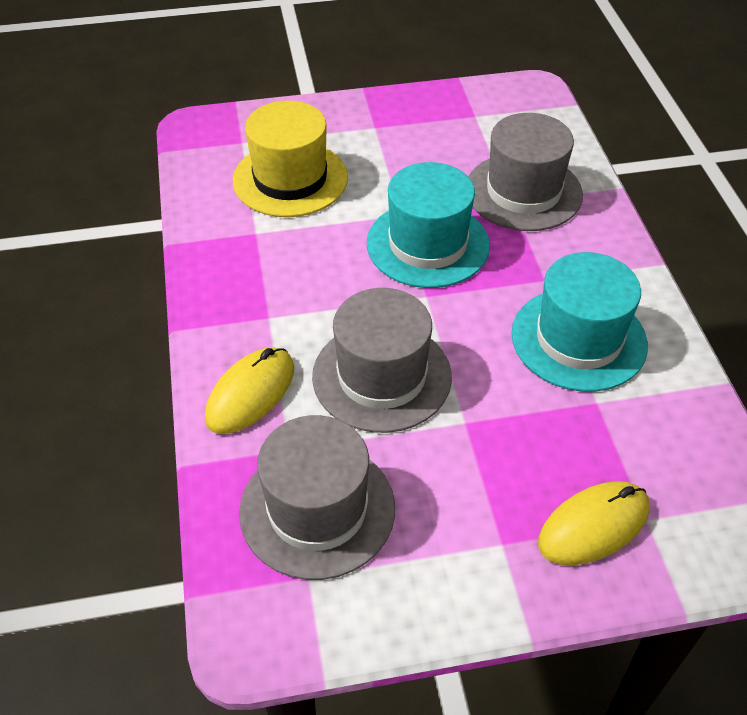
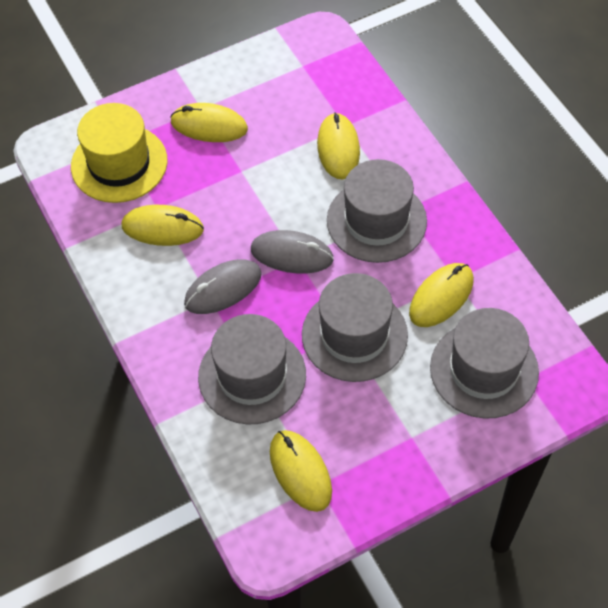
grey hat: 3 -> 4
grey mouse: 0 -> 2
turquoise hat: 2 -> 0
yellow mouse: 2 -> 5

